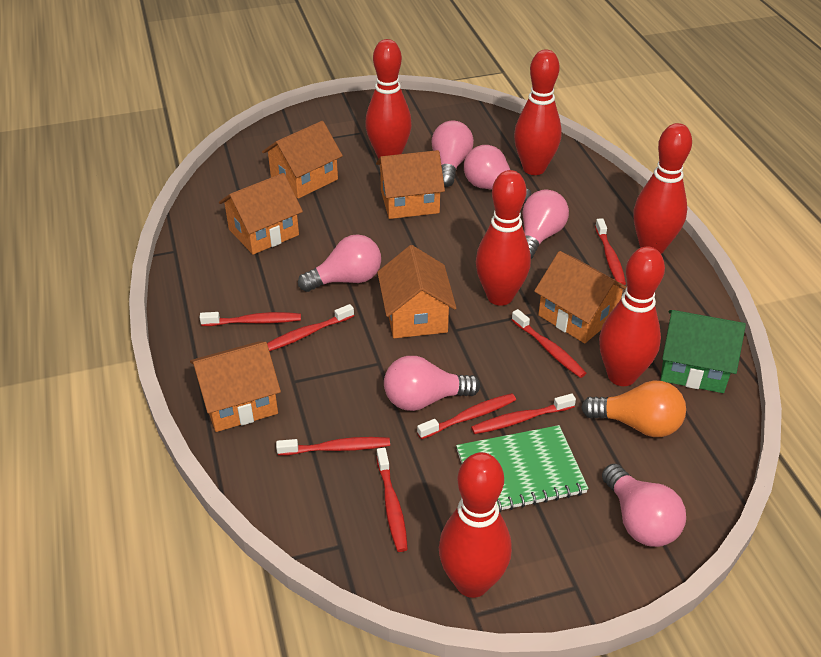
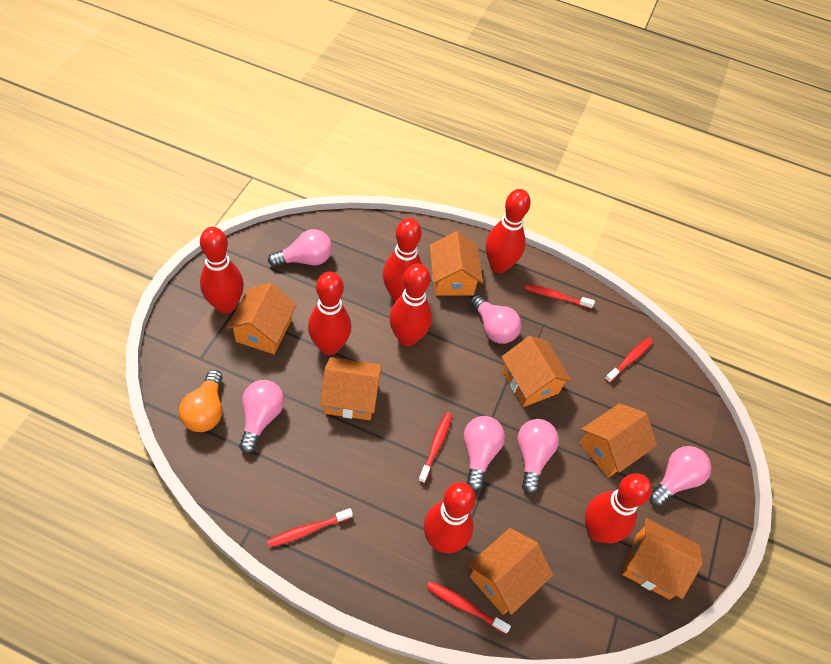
green house: 1 -> 0
green notebook: 1 -> 0
orange house: 6 -> 7
red bowling pin: 6 -> 7
red toothbrush: 8 -> 5

